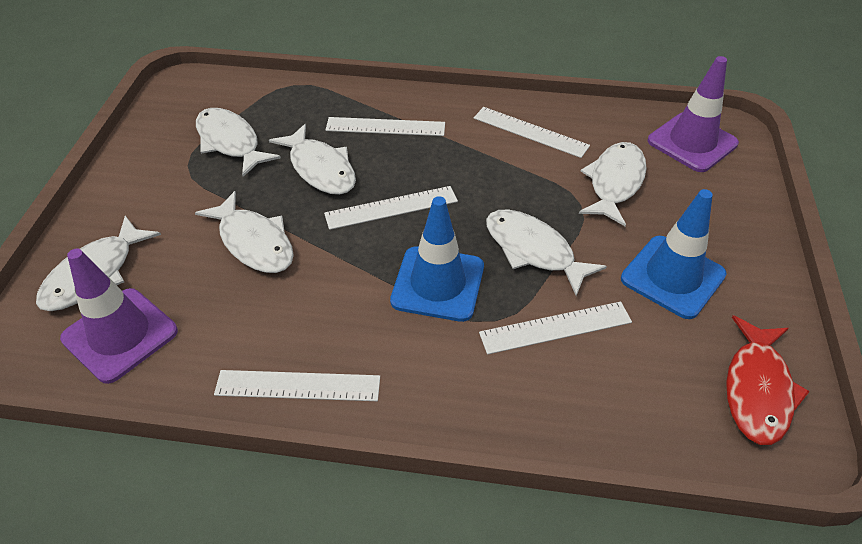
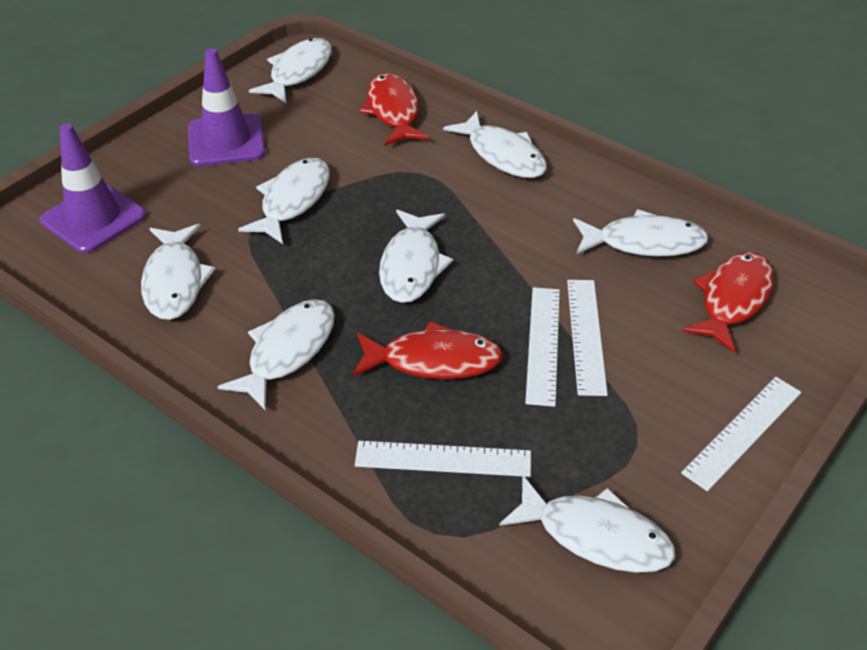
blue traffic cone: 2 -> 0
red fish: 1 -> 3
white fish: 6 -> 8
white ruler: 5 -> 4

